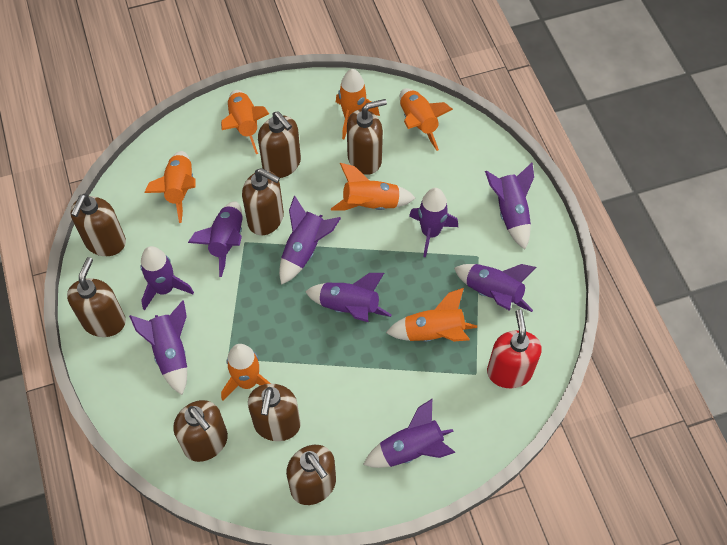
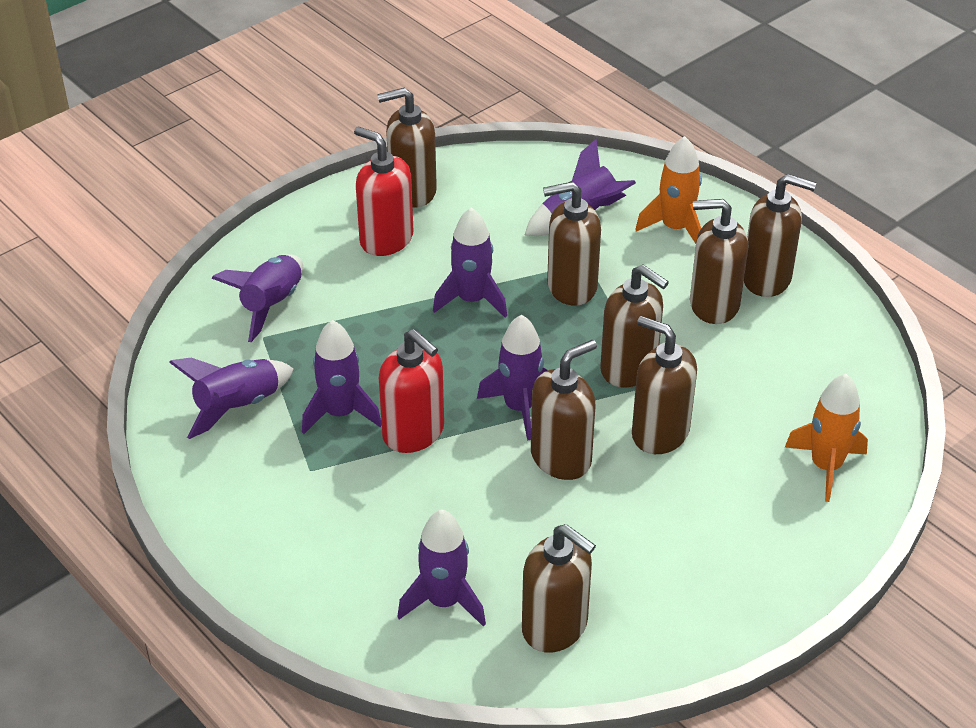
orange rocket: 7 -> 2
purple rocket: 9 -> 7
red soap dispenser: 1 -> 2

